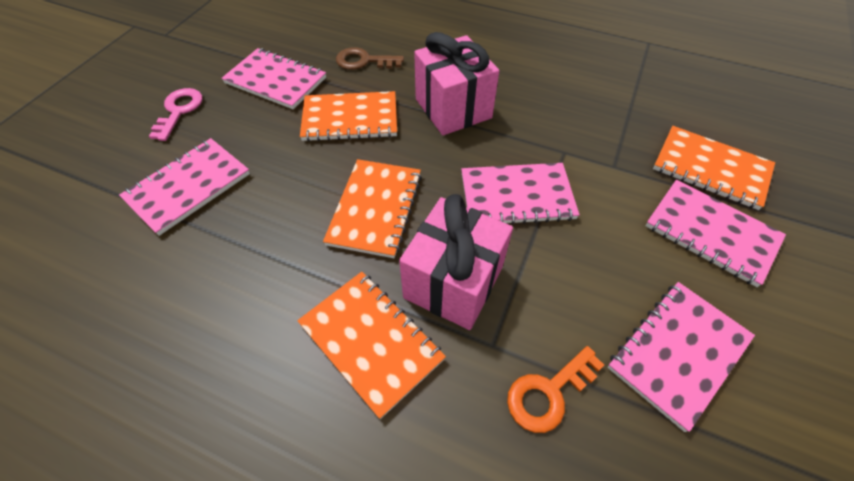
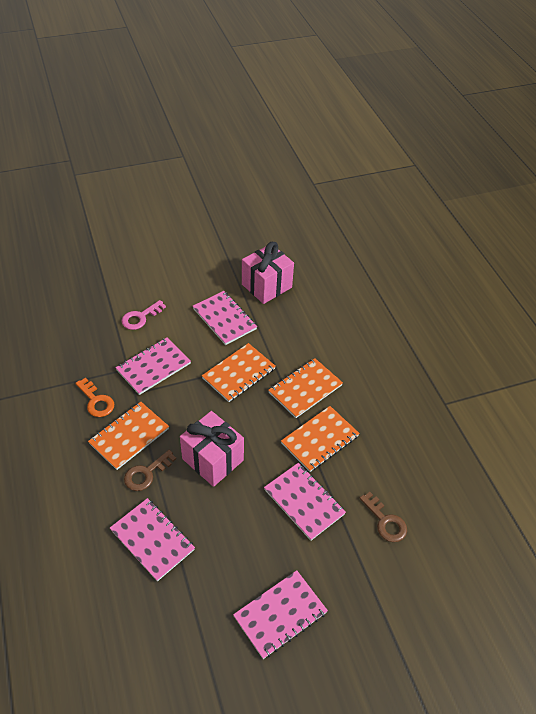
brown key: 1 -> 2

